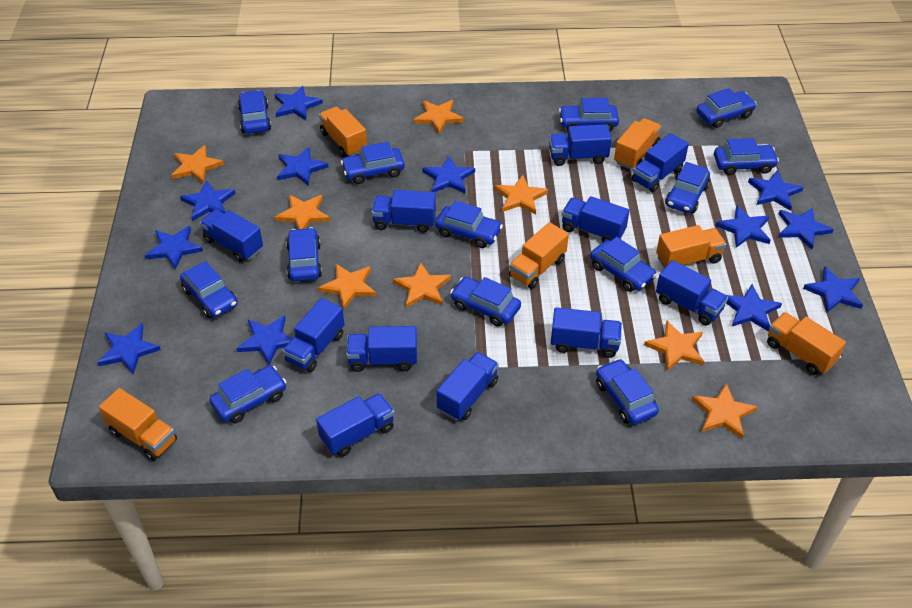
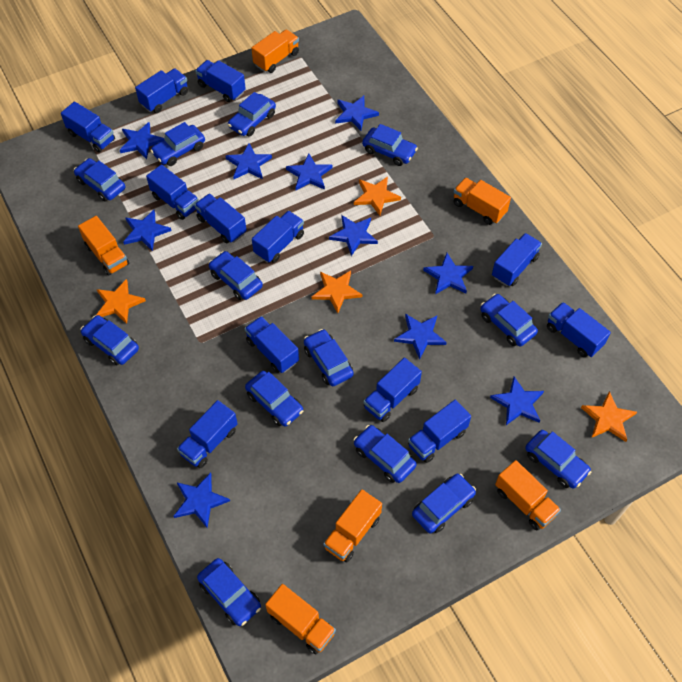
blue star: 12 -> 10
blue truck: 11 -> 12
orange star: 8 -> 4

